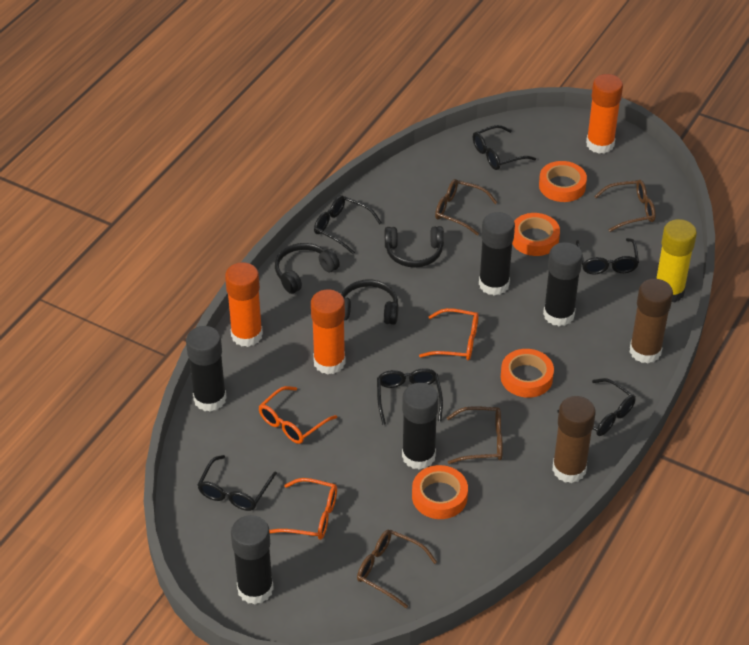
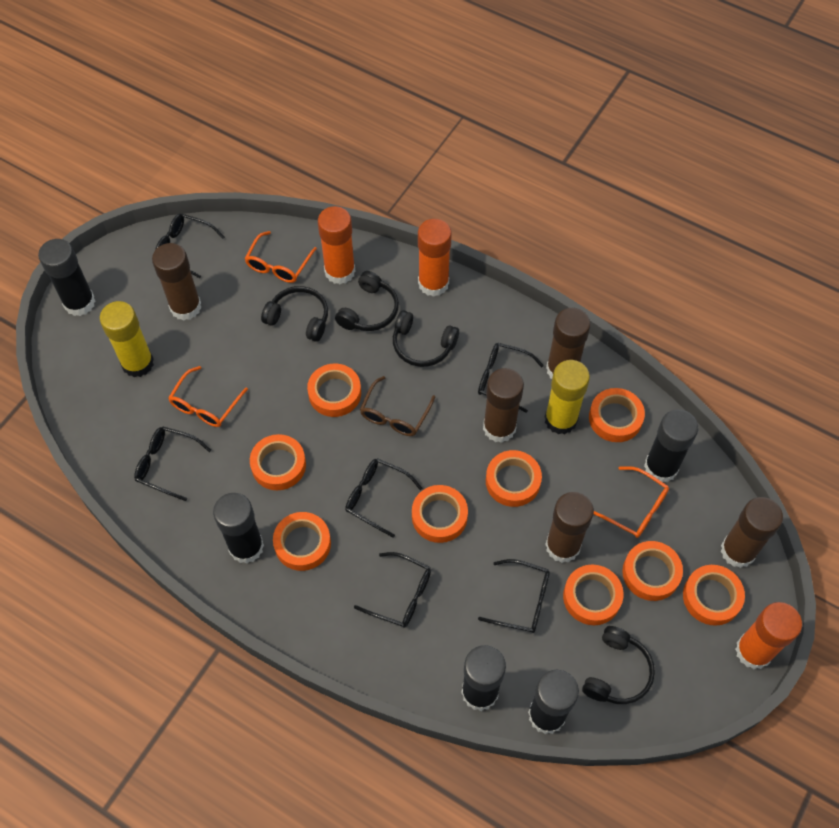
black headphones: 3 -> 4
brown glasses: 4 -> 1
brown glue stick: 2 -> 5
orange tape: 4 -> 9
yellow glue stick: 1 -> 2

